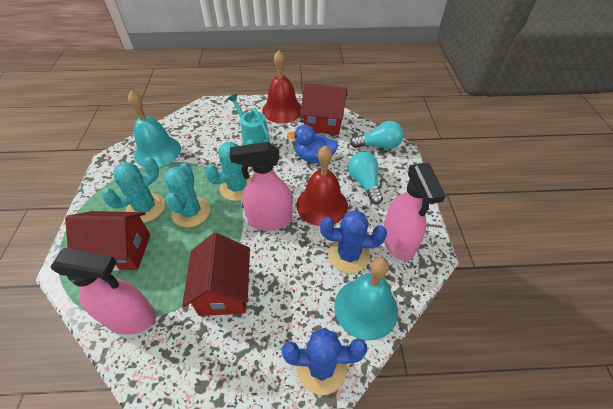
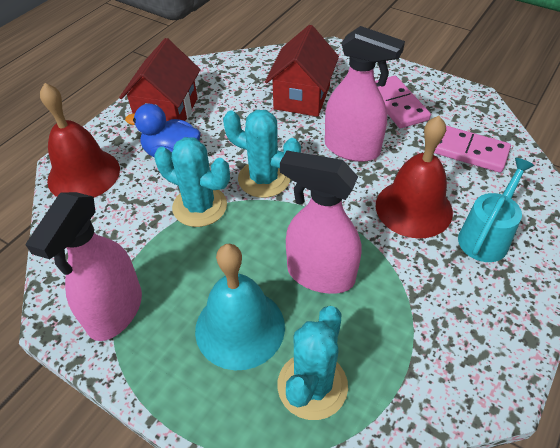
blue cactus: 2 -> 0
pink domino: 0 -> 2
red house: 3 -> 2
turquoise bell: 2 -> 1
turquoise light bulb: 2 -> 0

